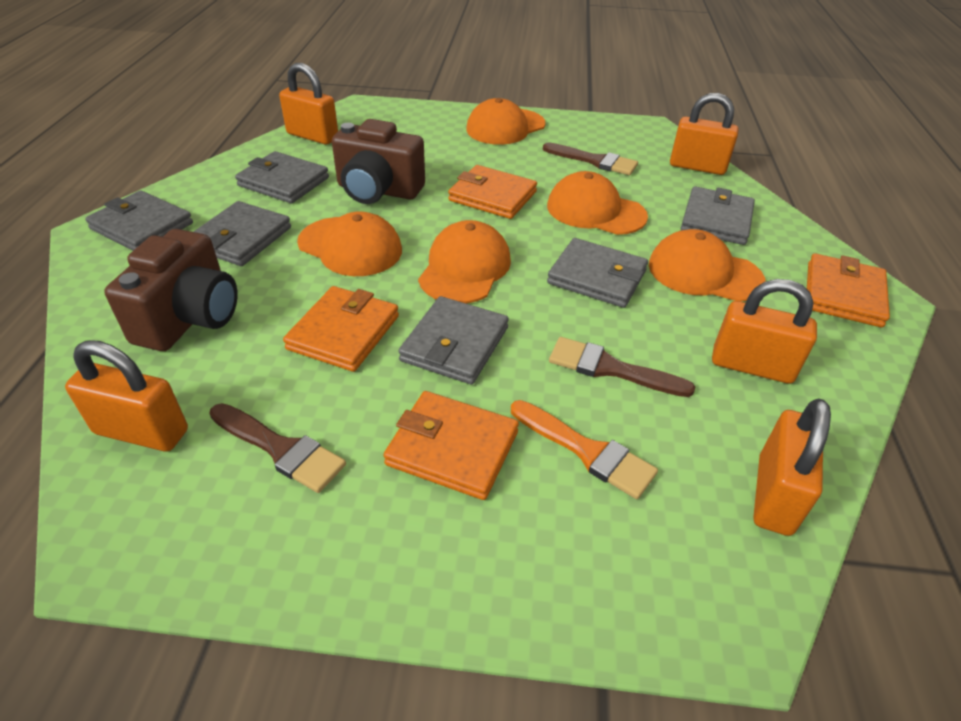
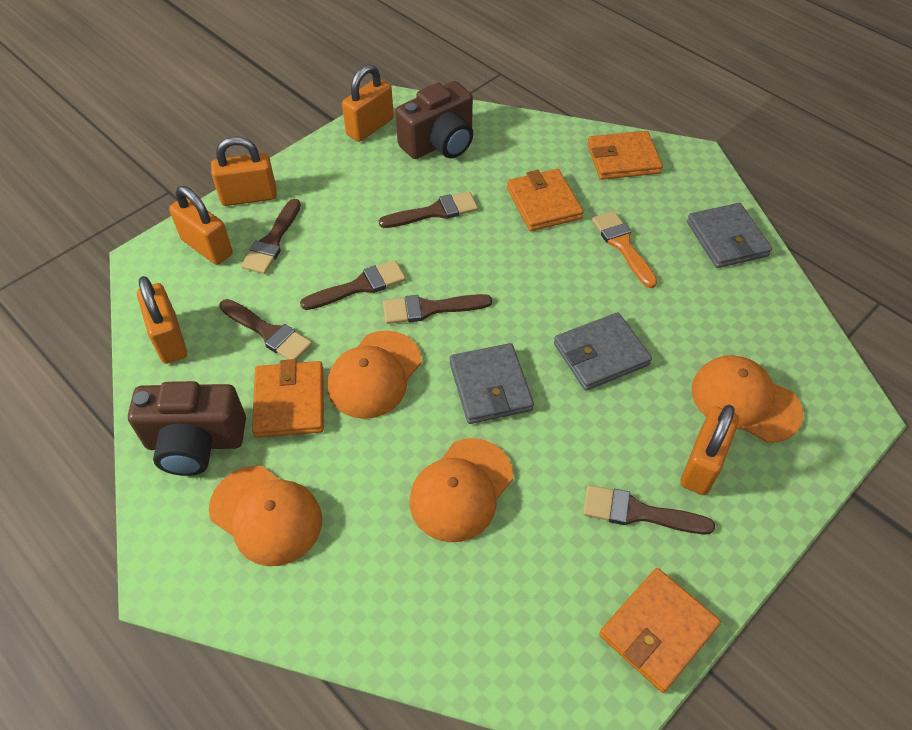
brown brush: 3 -> 6
grey wallet: 6 -> 3
orange cap: 5 -> 4

